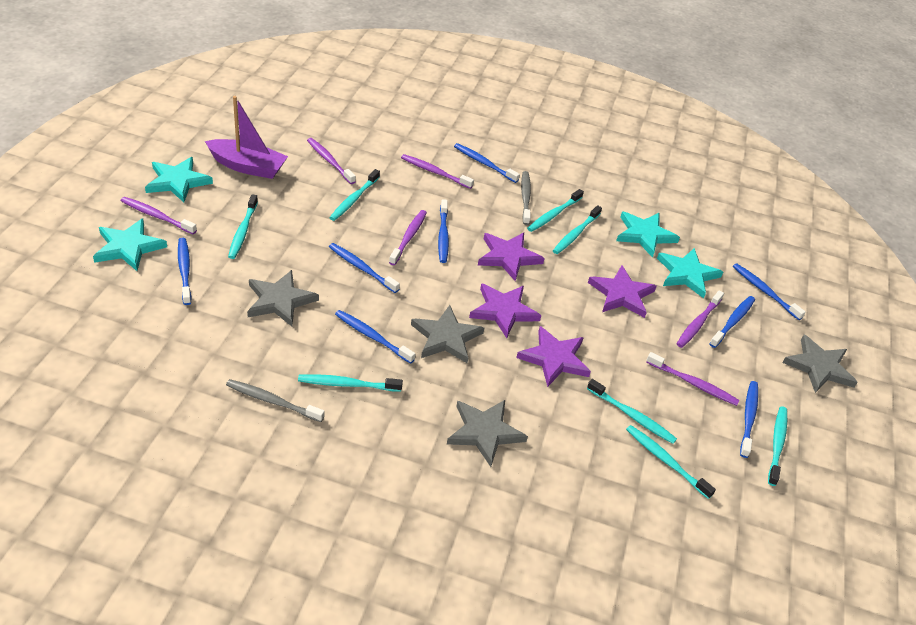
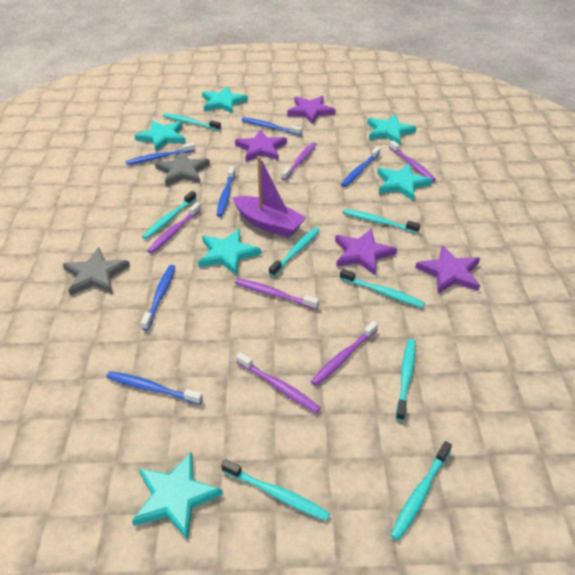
blue toothbrush: 8 -> 6
grey star: 4 -> 2
grey toothbrush: 2 -> 0
turquoise star: 4 -> 6

